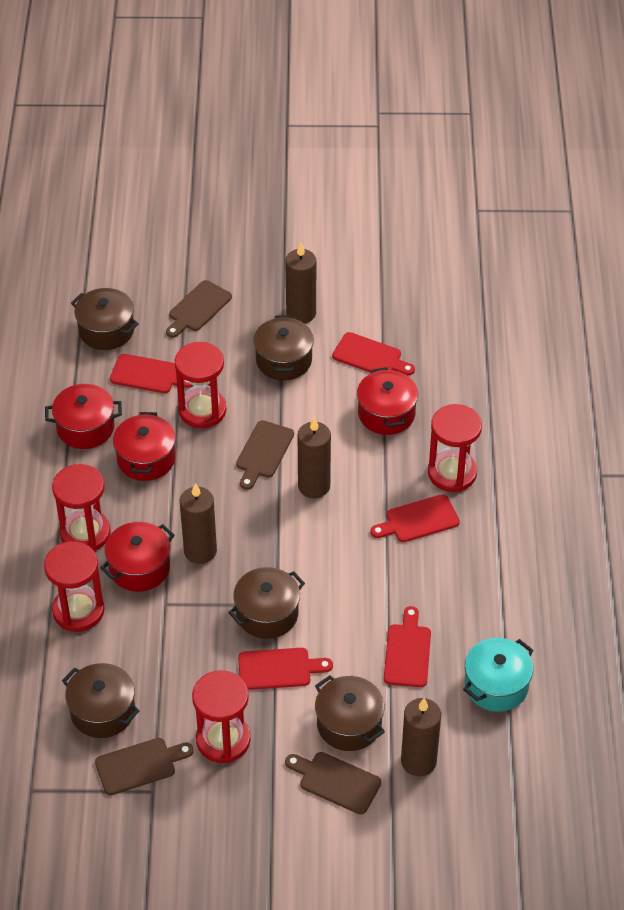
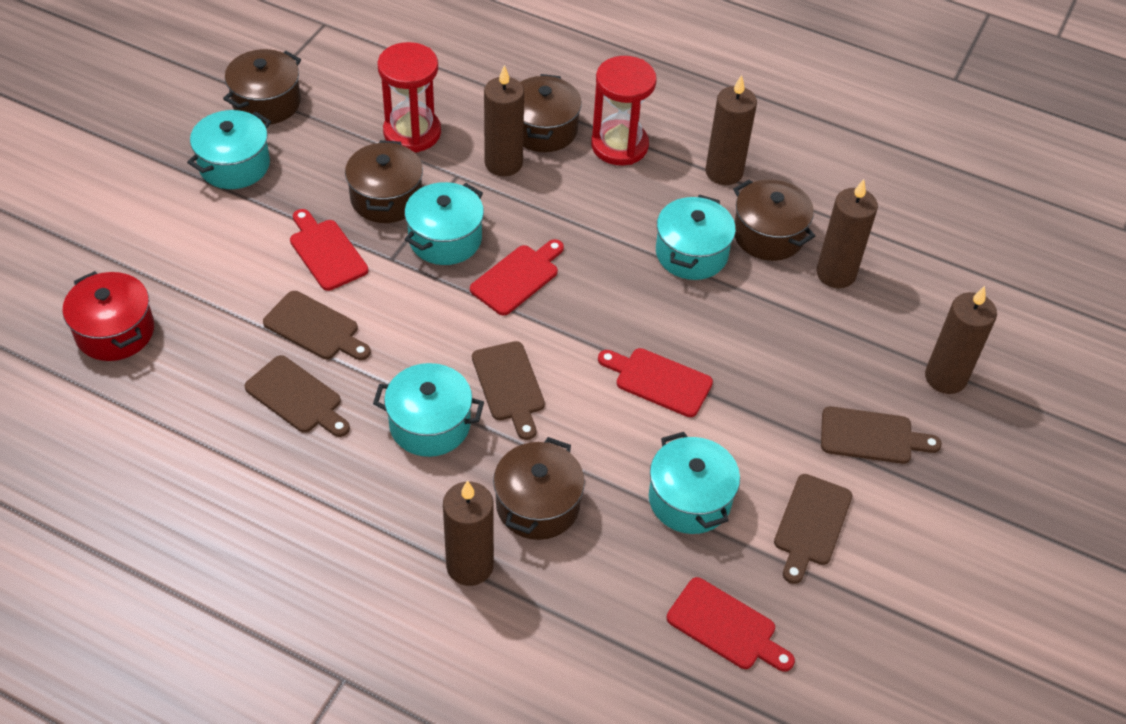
brown candle: 4 -> 5
brown cutting board: 4 -> 5
red cutting board: 5 -> 4
red hourglass: 5 -> 2
red pot: 4 -> 1
turquoise pot: 1 -> 5

